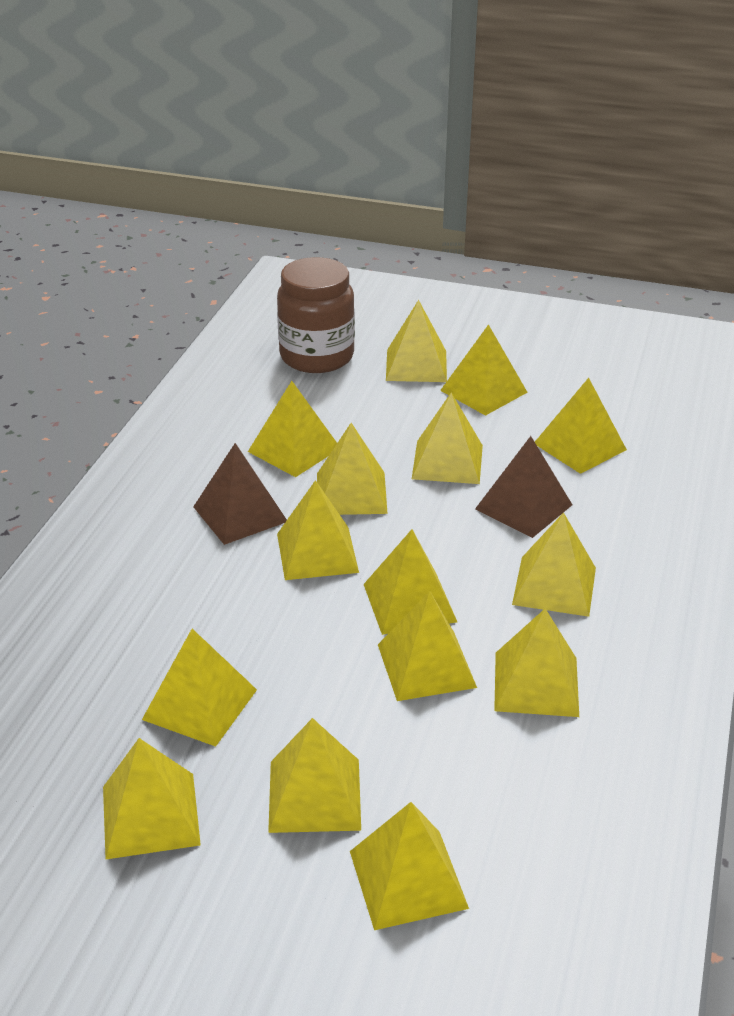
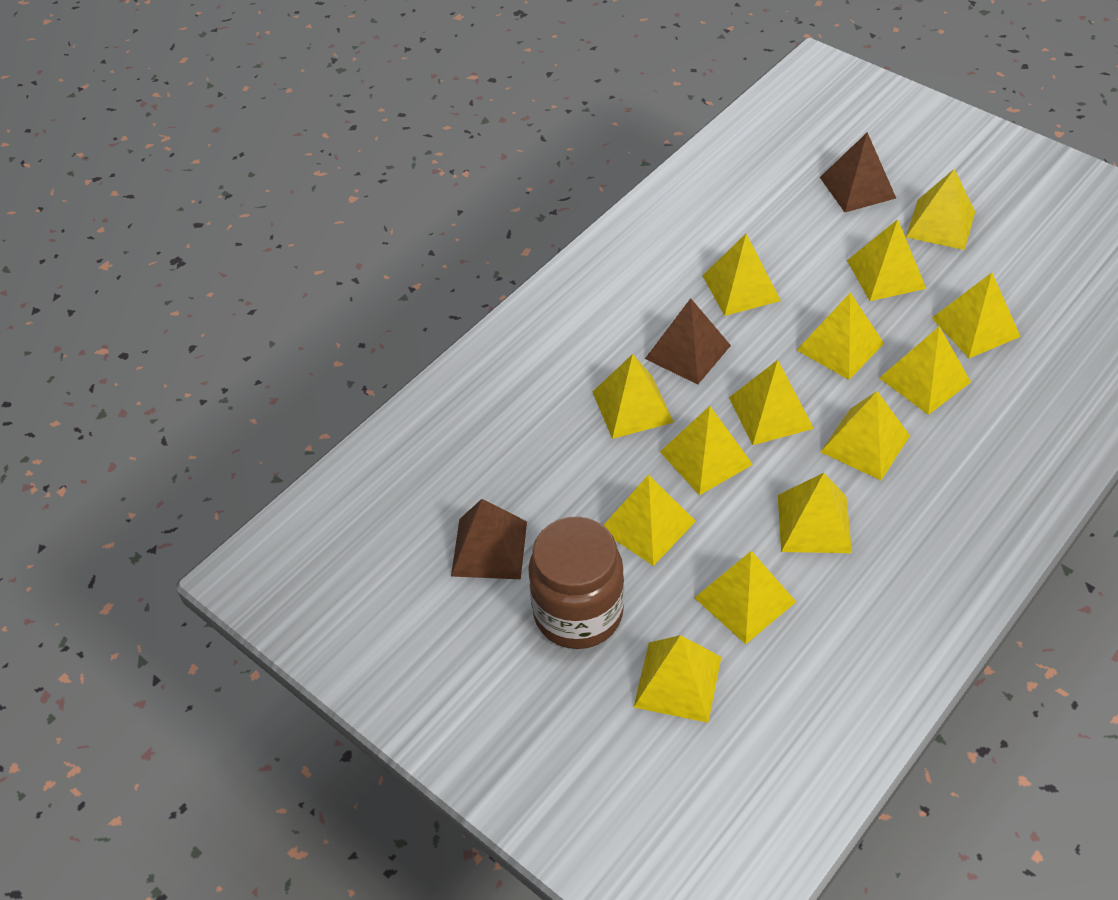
brown pyramid: 2 -> 3
yellow pyramid: 15 -> 14

